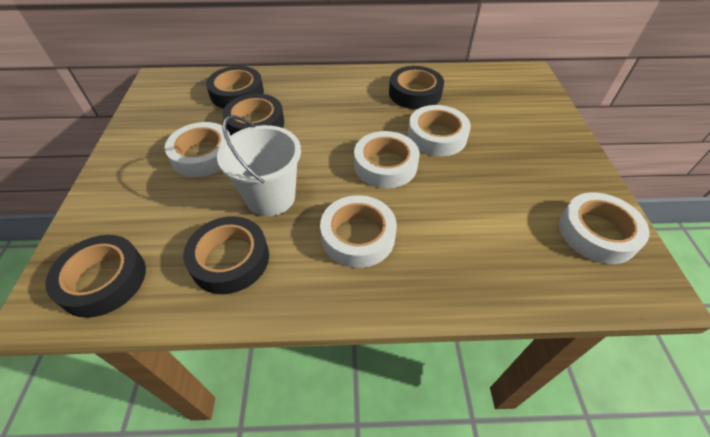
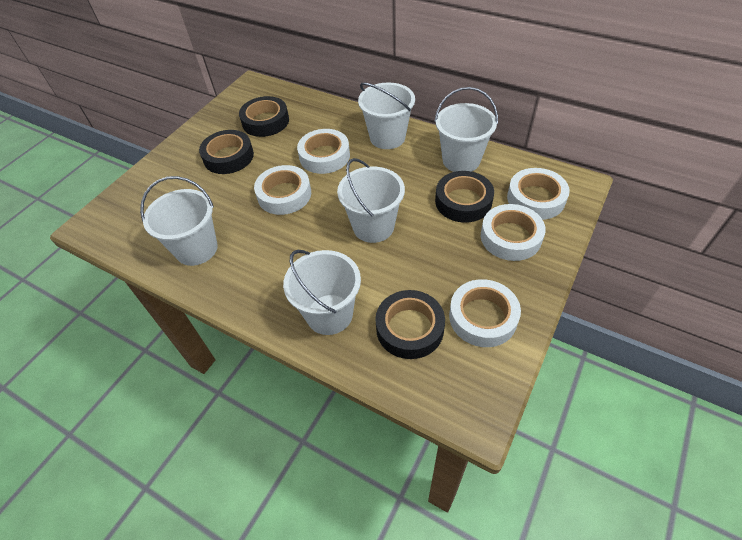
black tape: 5 -> 4
white bucket: 1 -> 5

